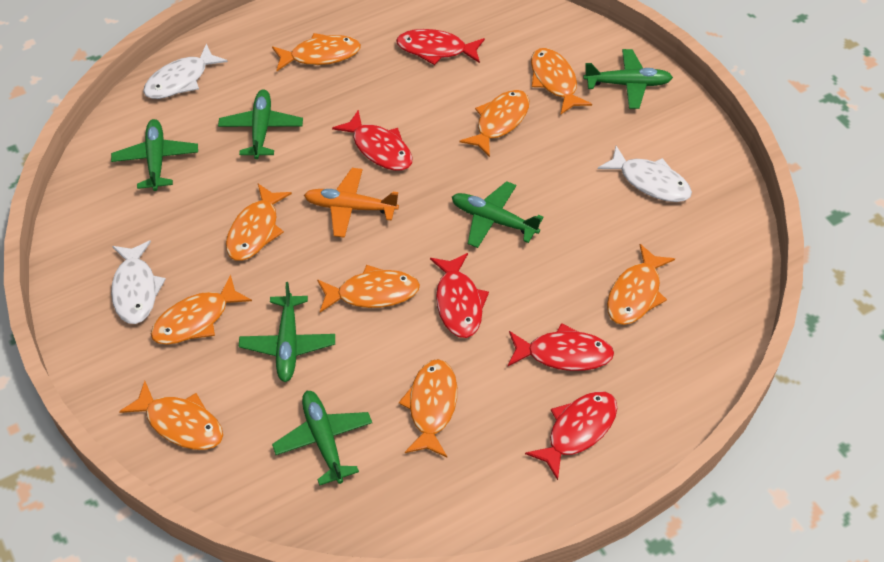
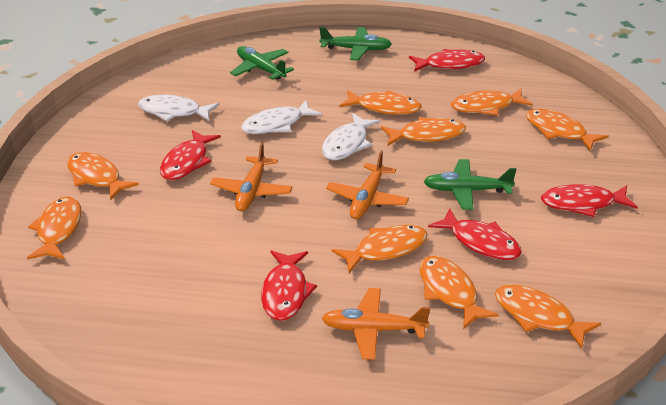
green plane: 6 -> 3
orange plane: 1 -> 3

